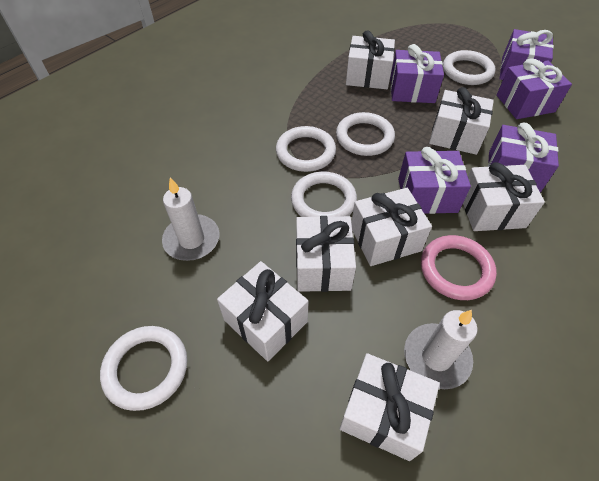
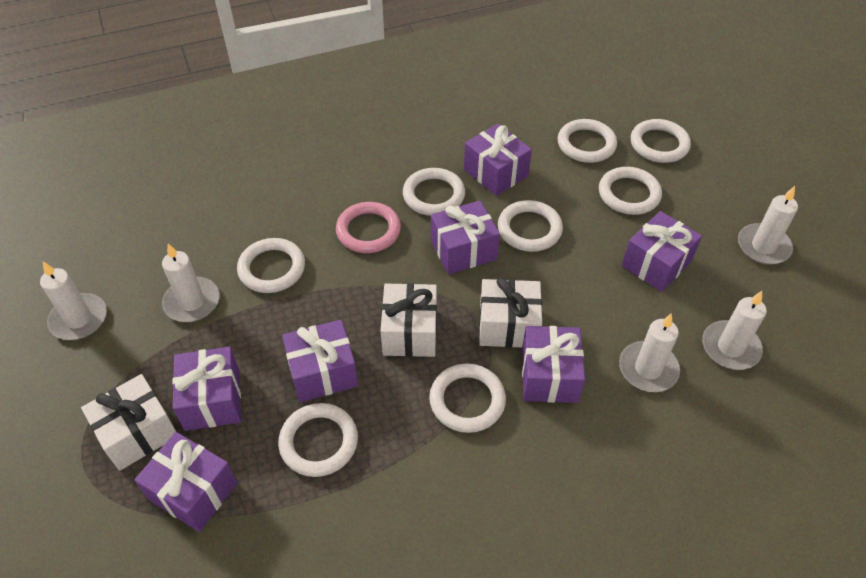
purple gift: 5 -> 7
white candle: 2 -> 5
white gift: 7 -> 3
white ring: 5 -> 8

